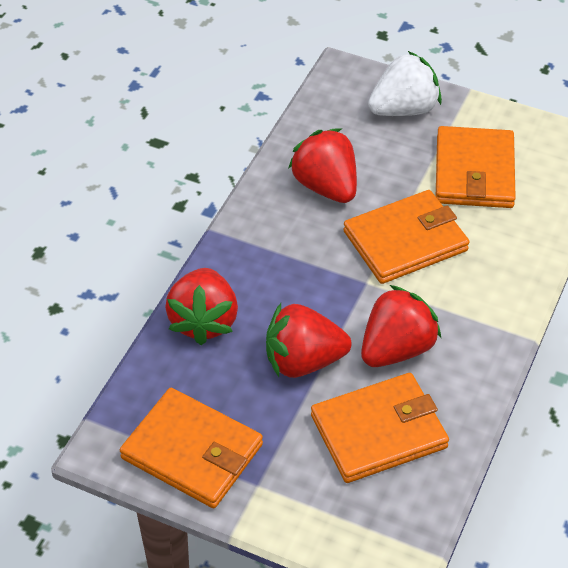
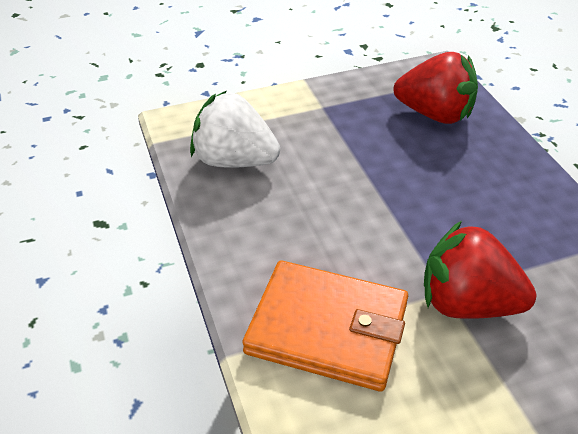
orange wallet: 4 -> 1
red strawberry: 4 -> 2

